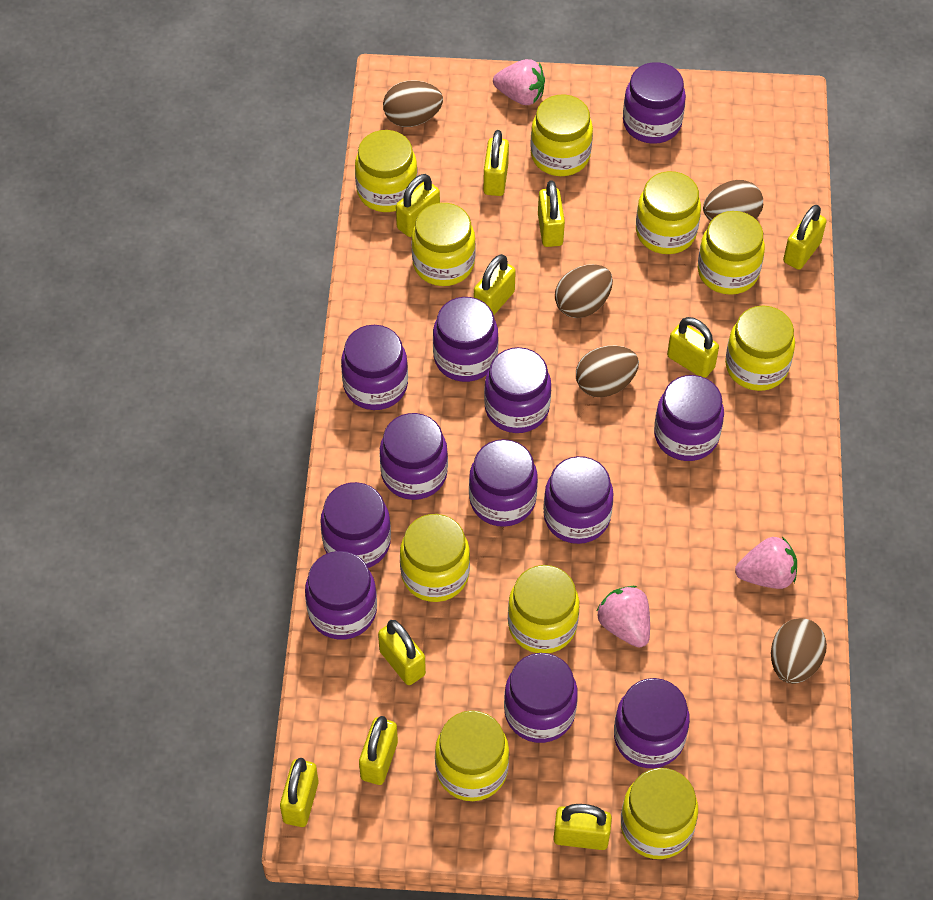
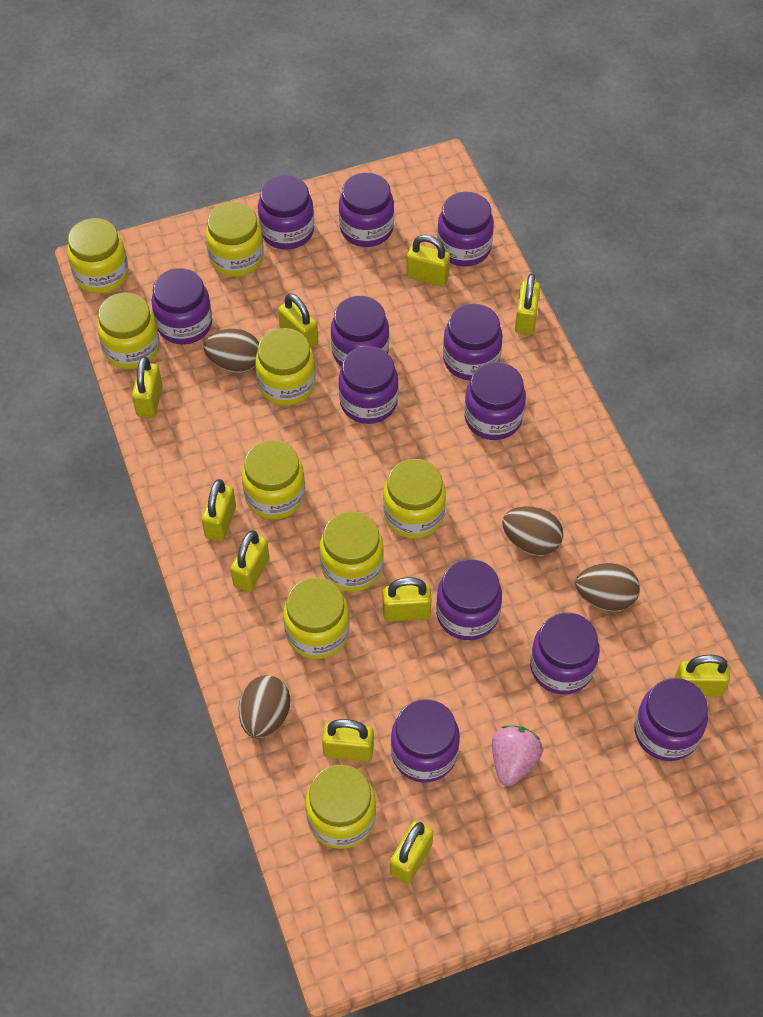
brown egg: 5 -> 4
pink strawberry: 3 -> 1
yellow jar: 10 -> 9

